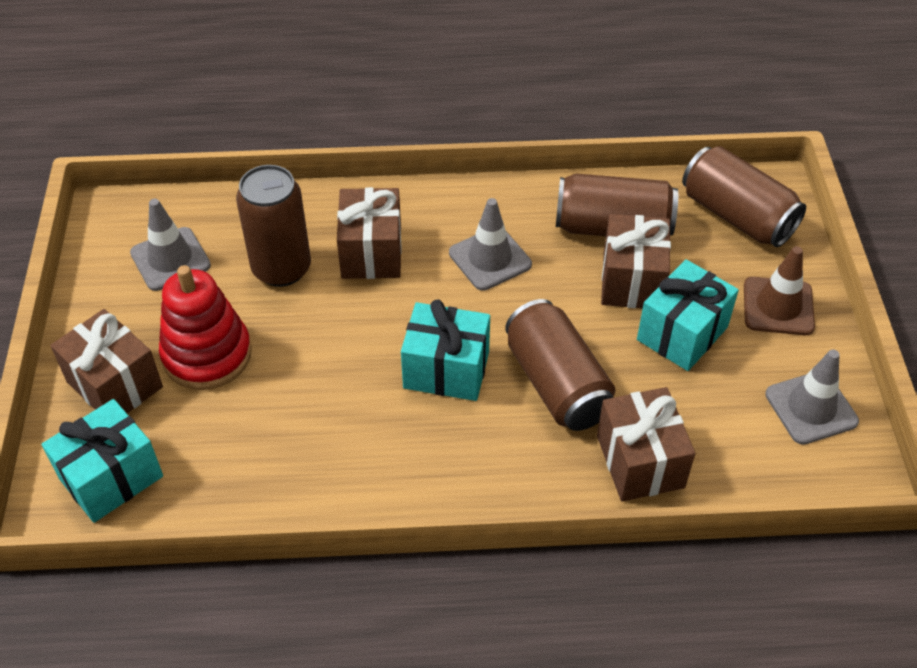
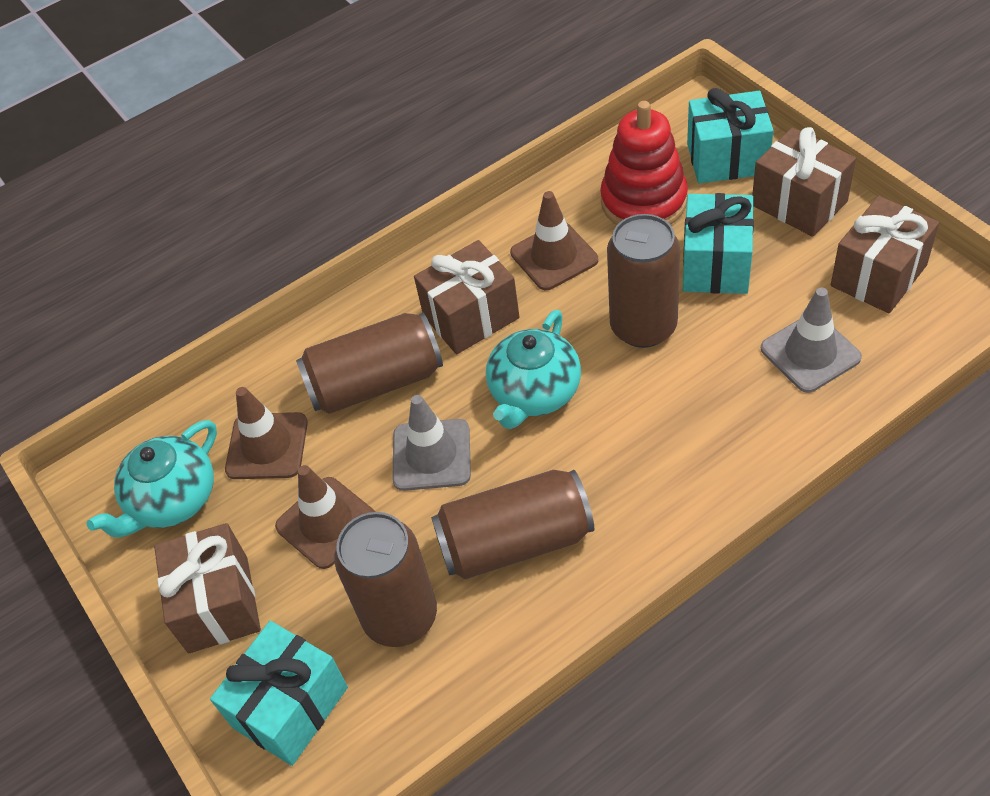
brown traffic cone: 1 -> 3
grey traffic cone: 3 -> 2
turquoise teapot: 0 -> 2

